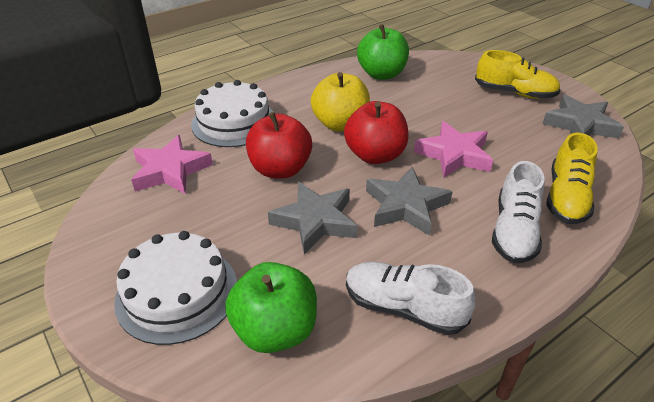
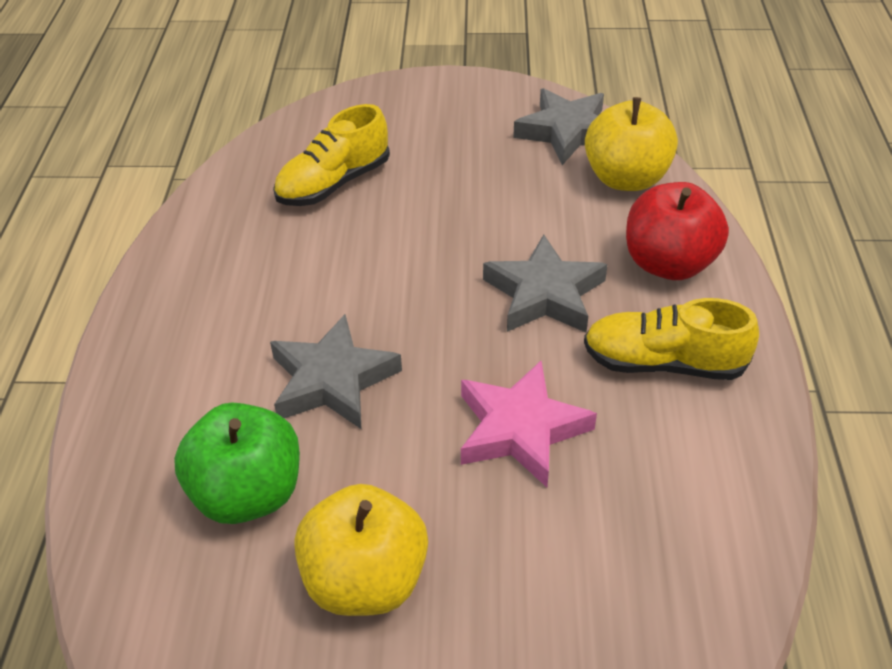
green apple: 2 -> 1
pink star: 2 -> 1
red apple: 2 -> 1
white cake: 2 -> 0
white shoe: 2 -> 0
yellow apple: 1 -> 2

